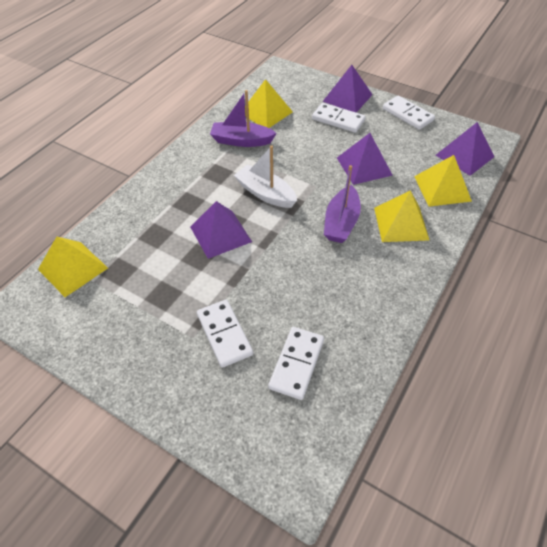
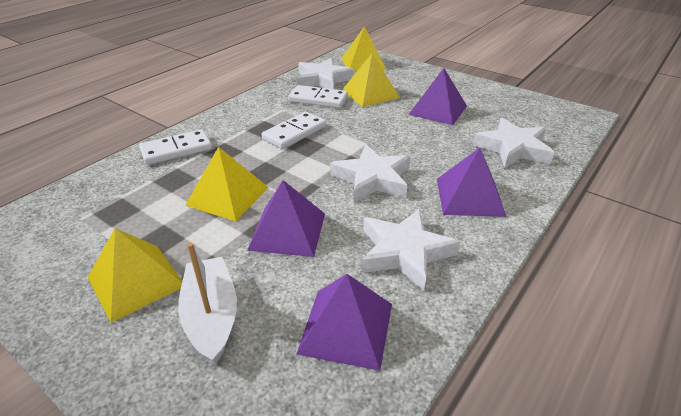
purple boat: 2 -> 0
white domino: 4 -> 3
white star: 0 -> 4

